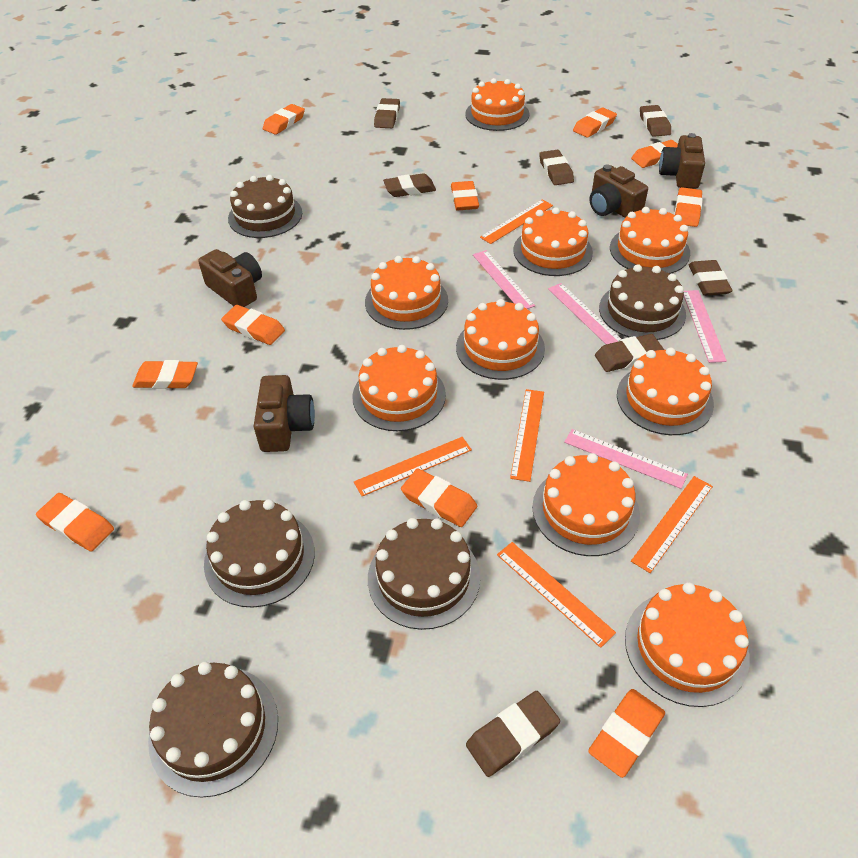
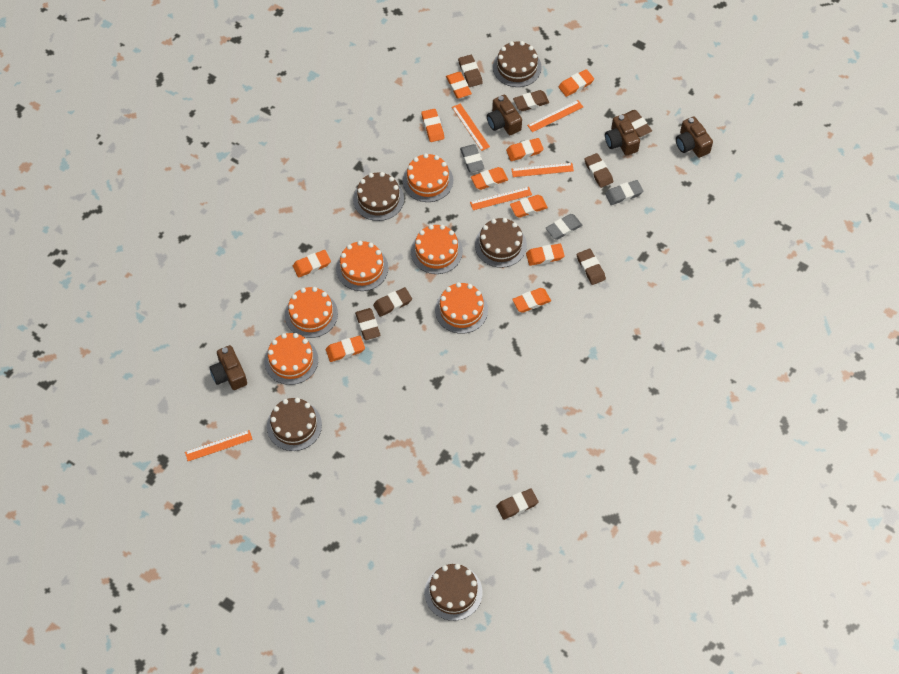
brown eraser: 7 -> 8
grey eraser: 0 -> 3
orange cake: 9 -> 6
pink ruler: 4 -> 0

